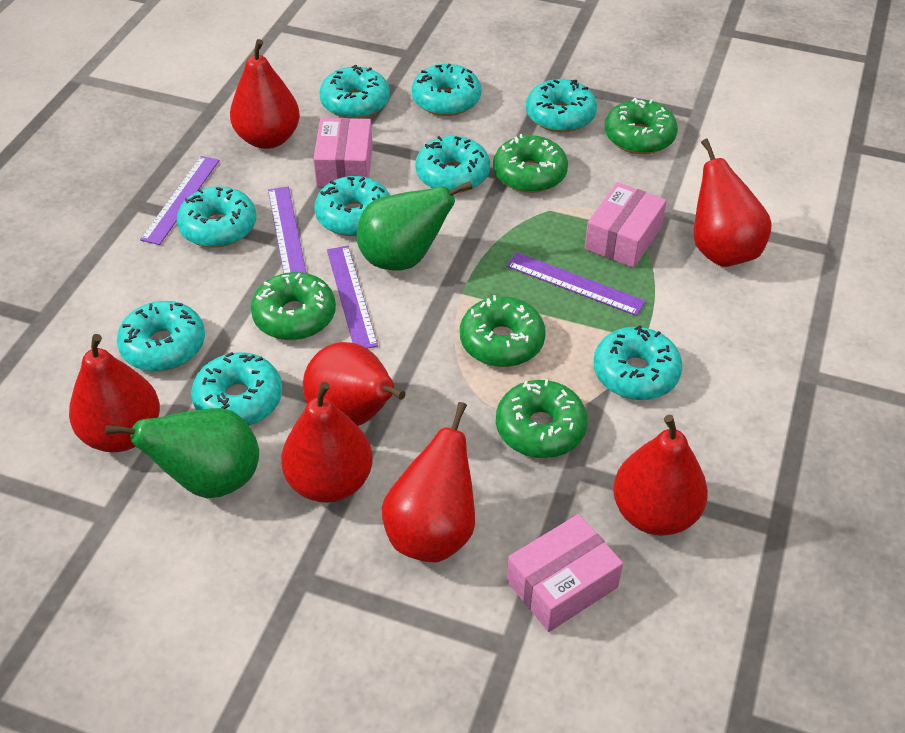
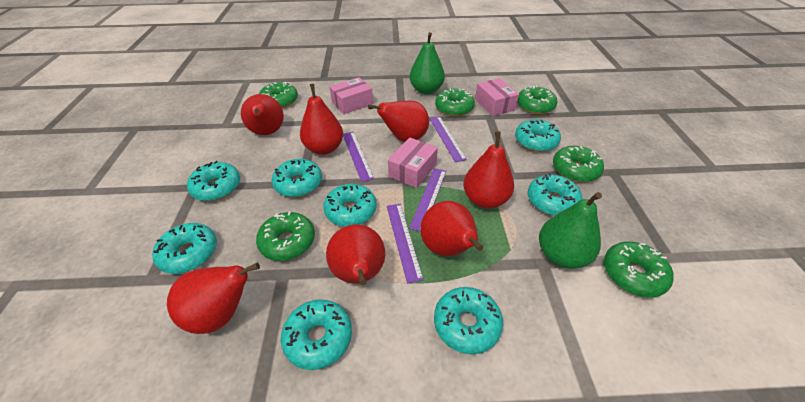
green donut: 5 -> 6
turquoise donut: 9 -> 8

